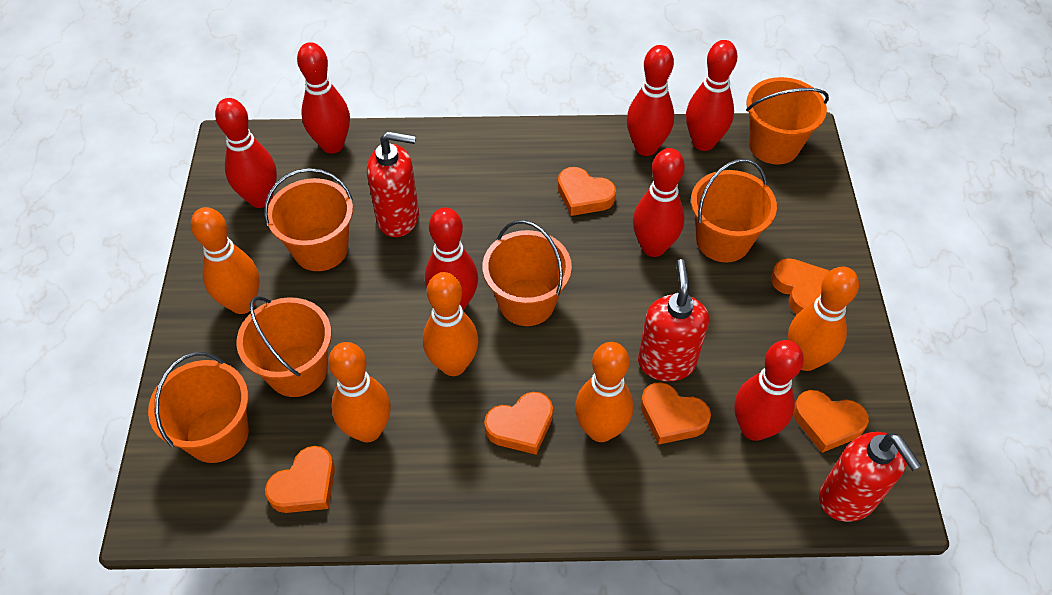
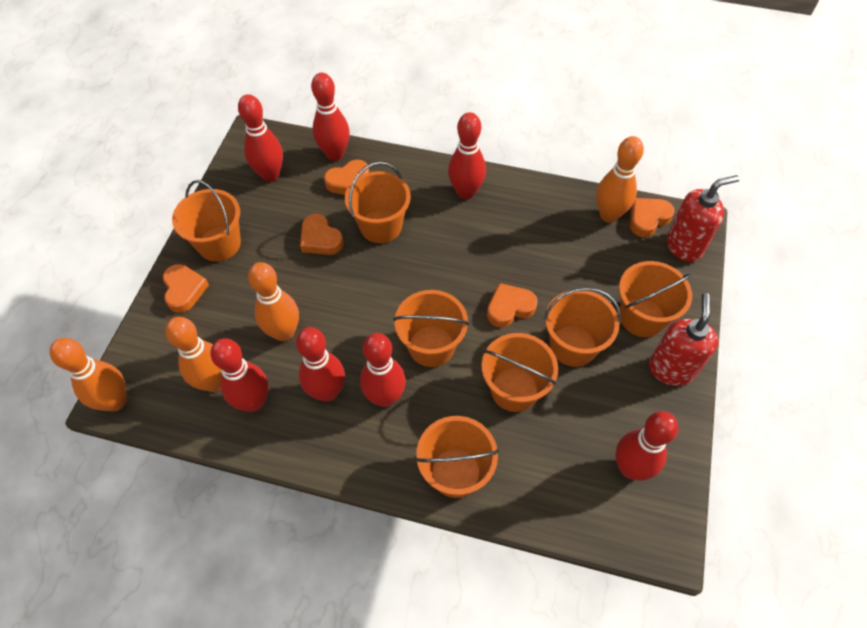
orange bowling pin: 5 -> 4
orange bucket: 6 -> 7
orange heart: 6 -> 5
red soap dispenser: 3 -> 2

